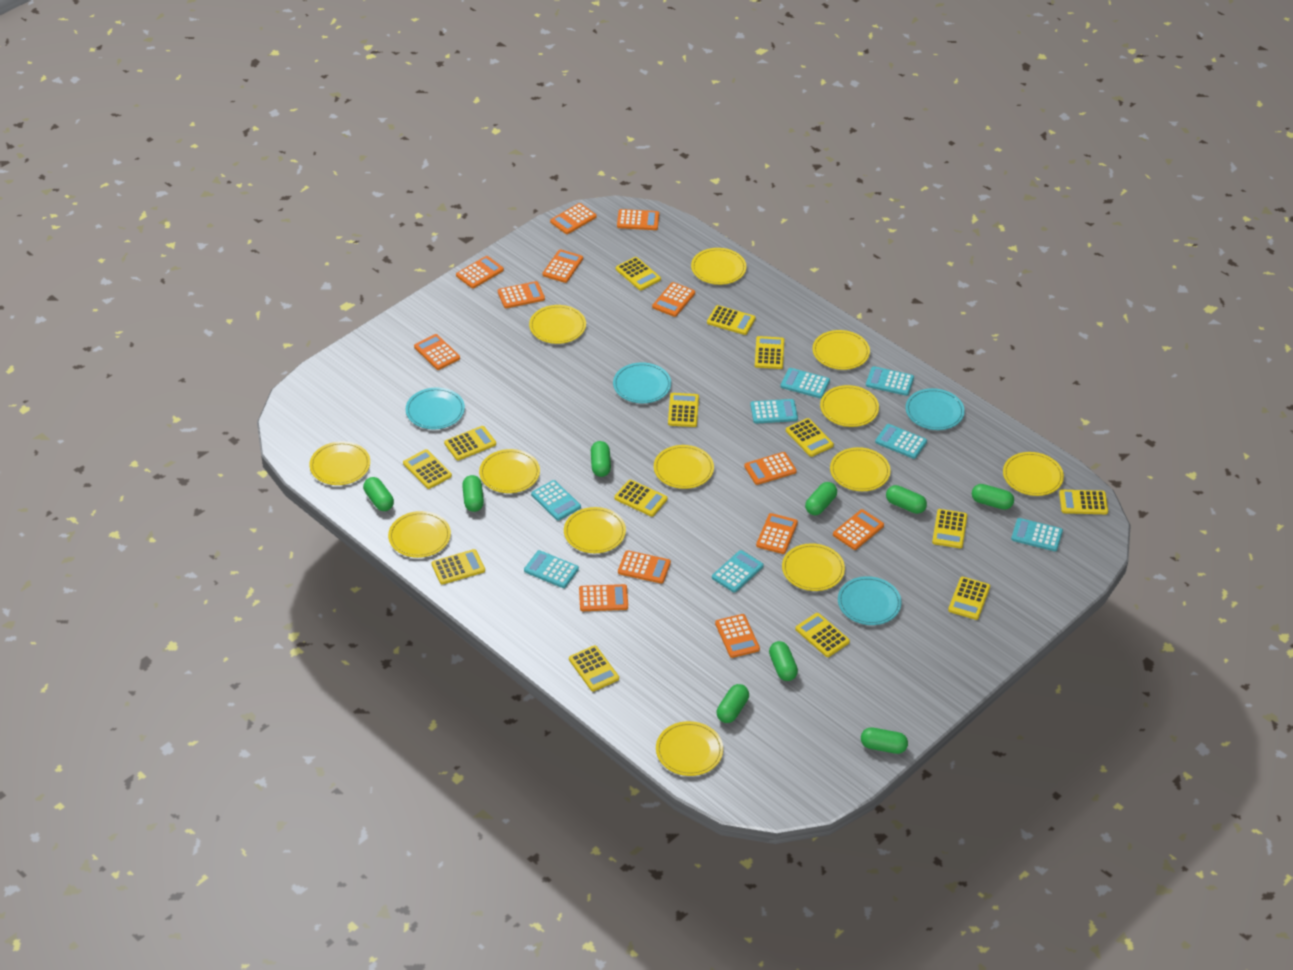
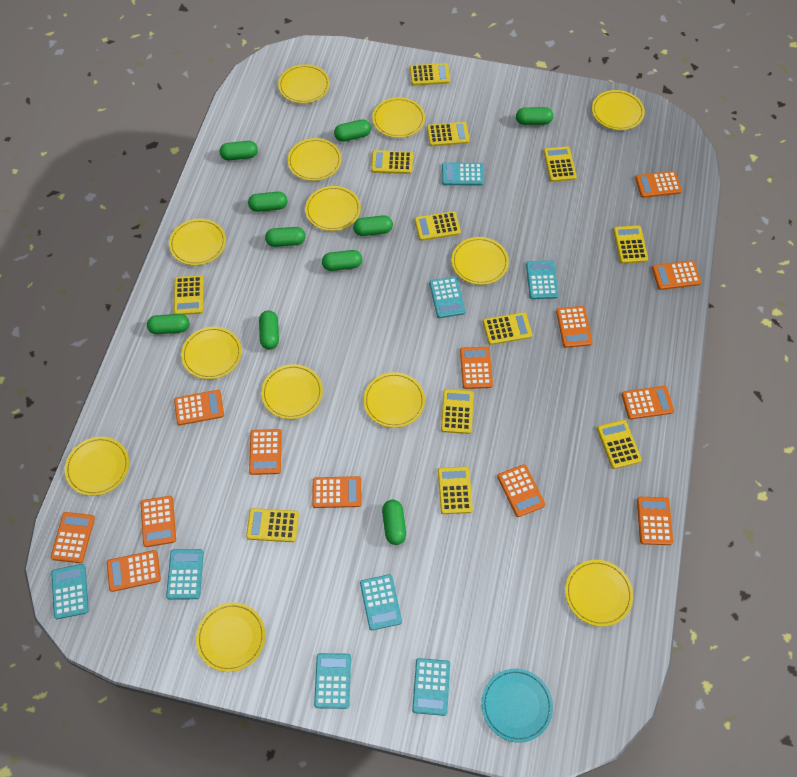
green capsule: 9 -> 10
turquoise plate: 4 -> 1
yellow calculator: 14 -> 12

